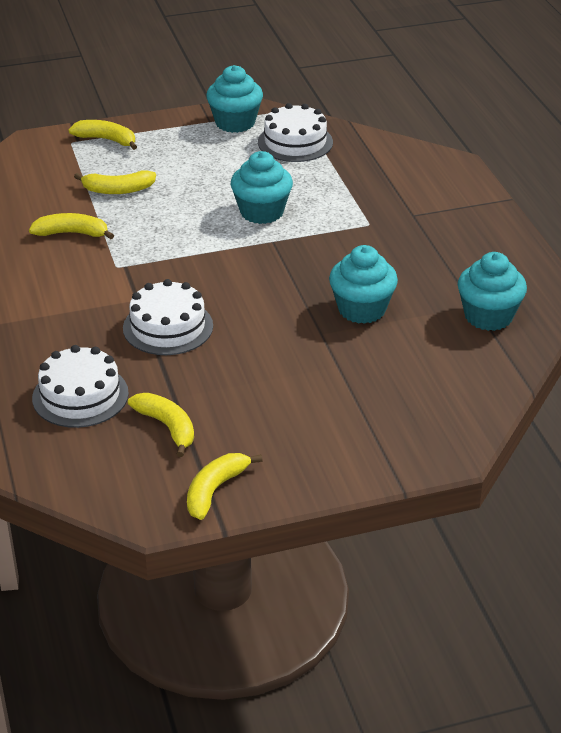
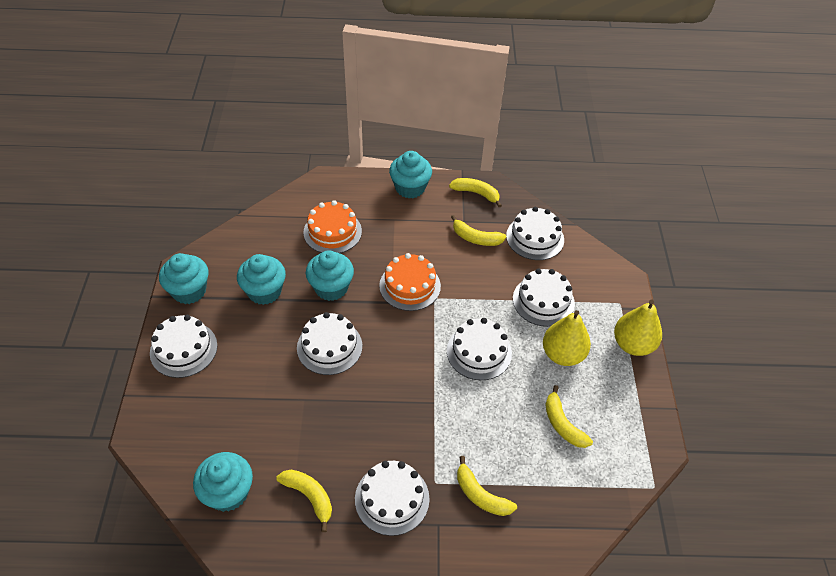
orange cake: 0 -> 2
turquoise cupcake: 4 -> 5
white cake: 3 -> 6
yellow pear: 0 -> 2

